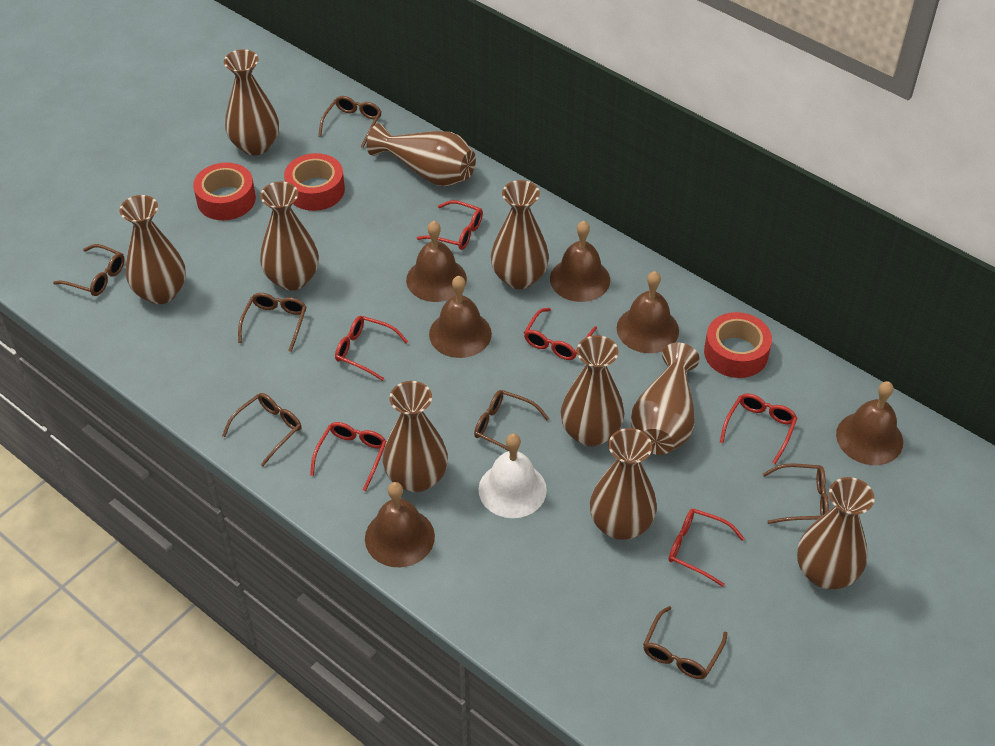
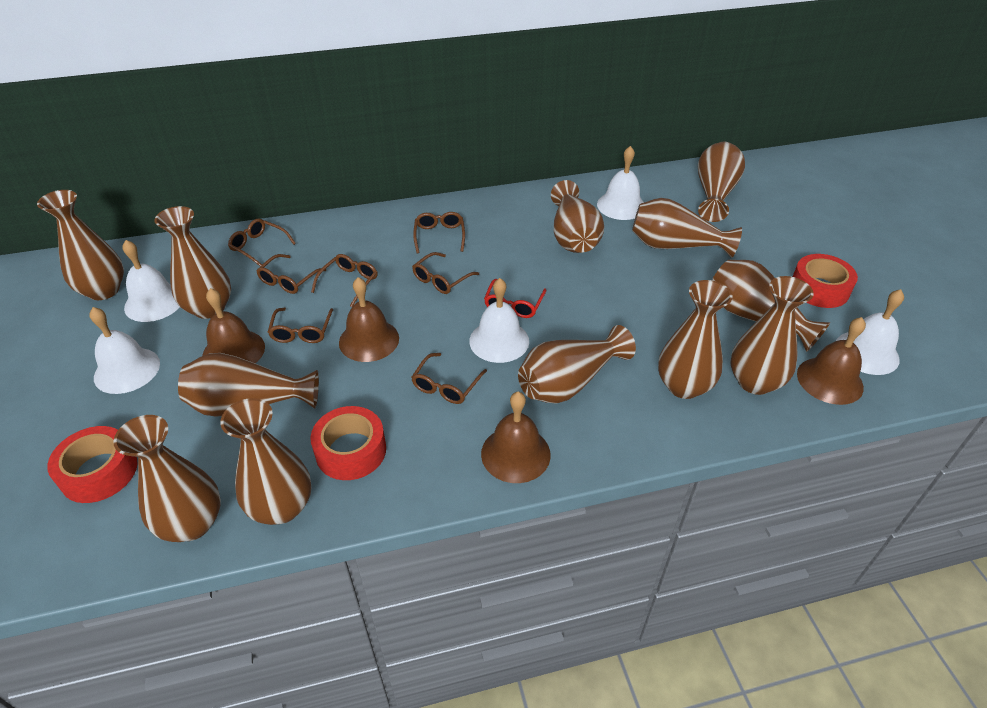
brown bell: 6 -> 4
brown vase: 10 -> 12
red glasses: 6 -> 1
white bell: 1 -> 5

